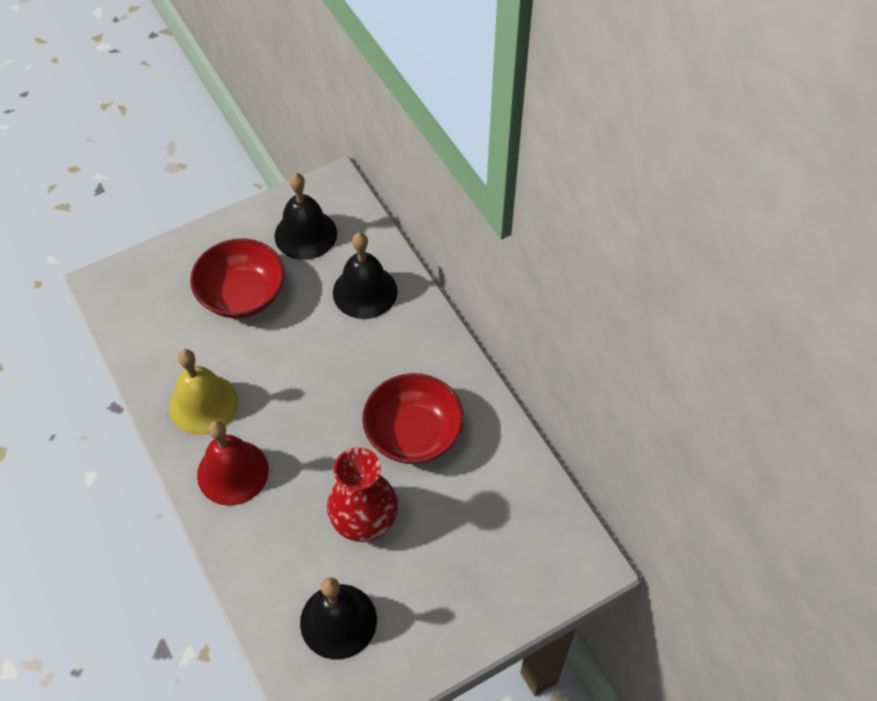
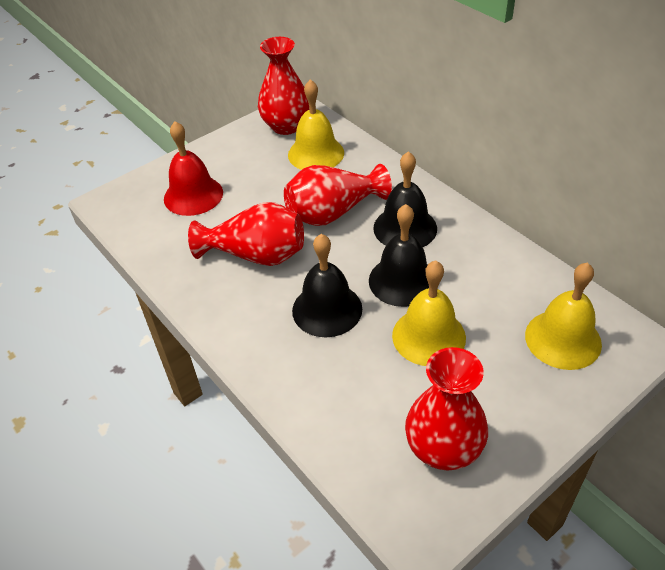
red bowl: 2 -> 0
red vase: 1 -> 4
yellow bell: 1 -> 3

